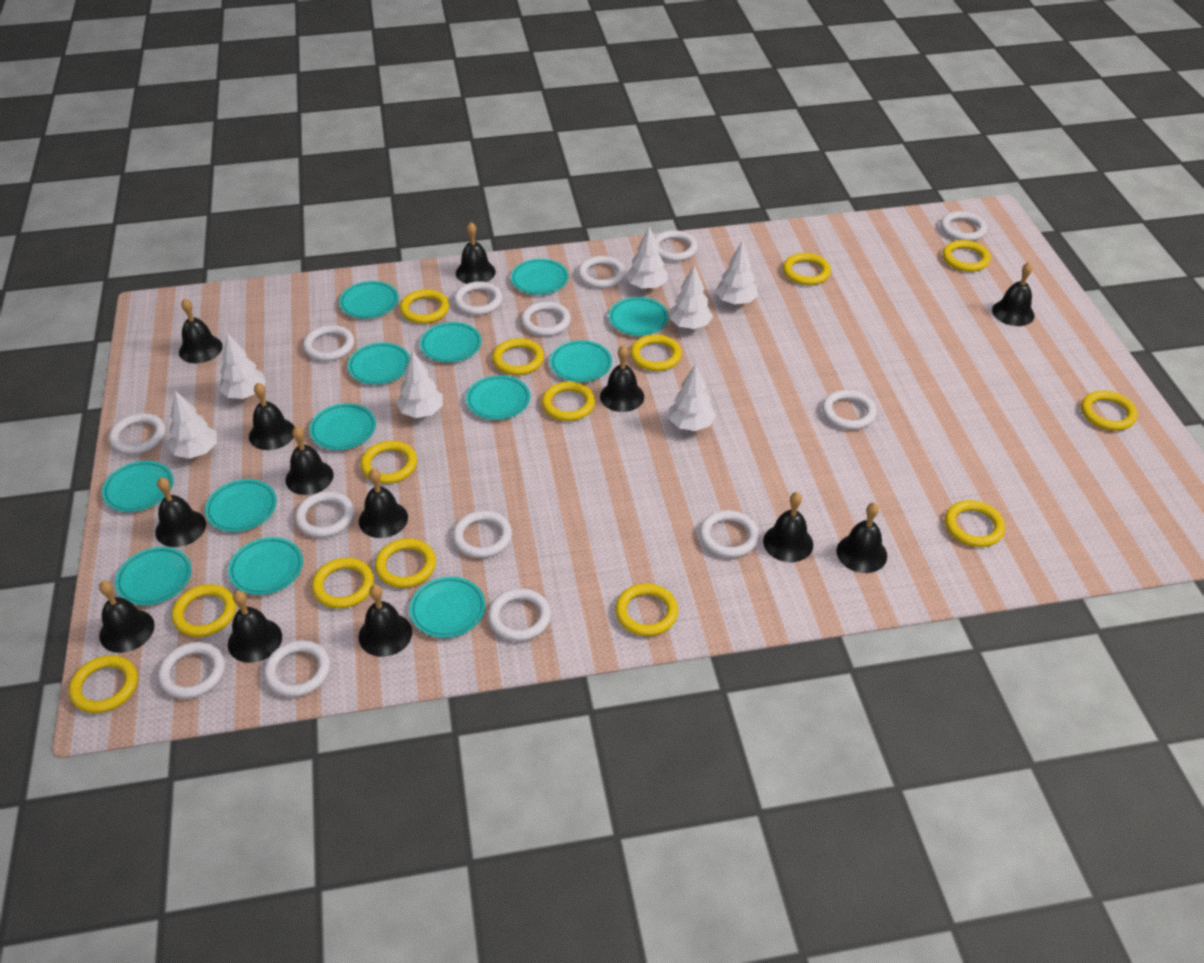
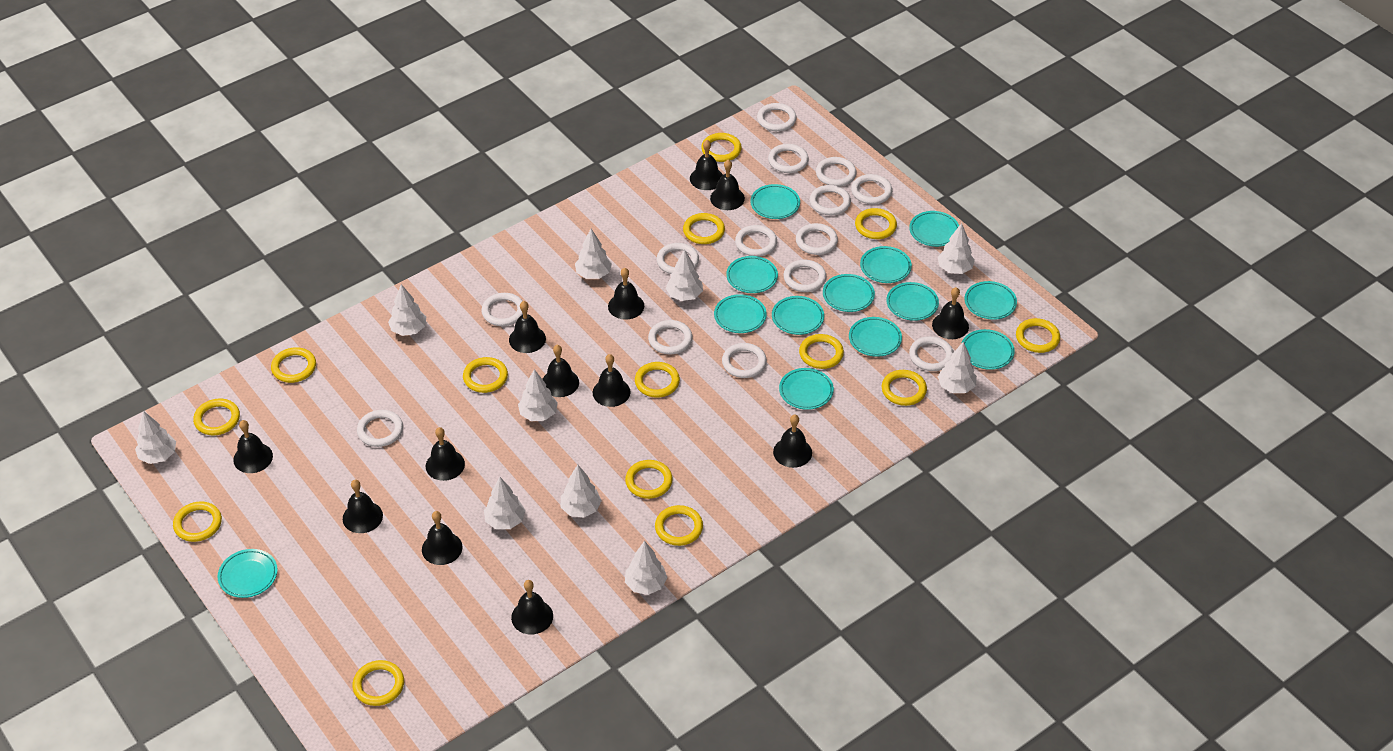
white tree: 7 -> 10

